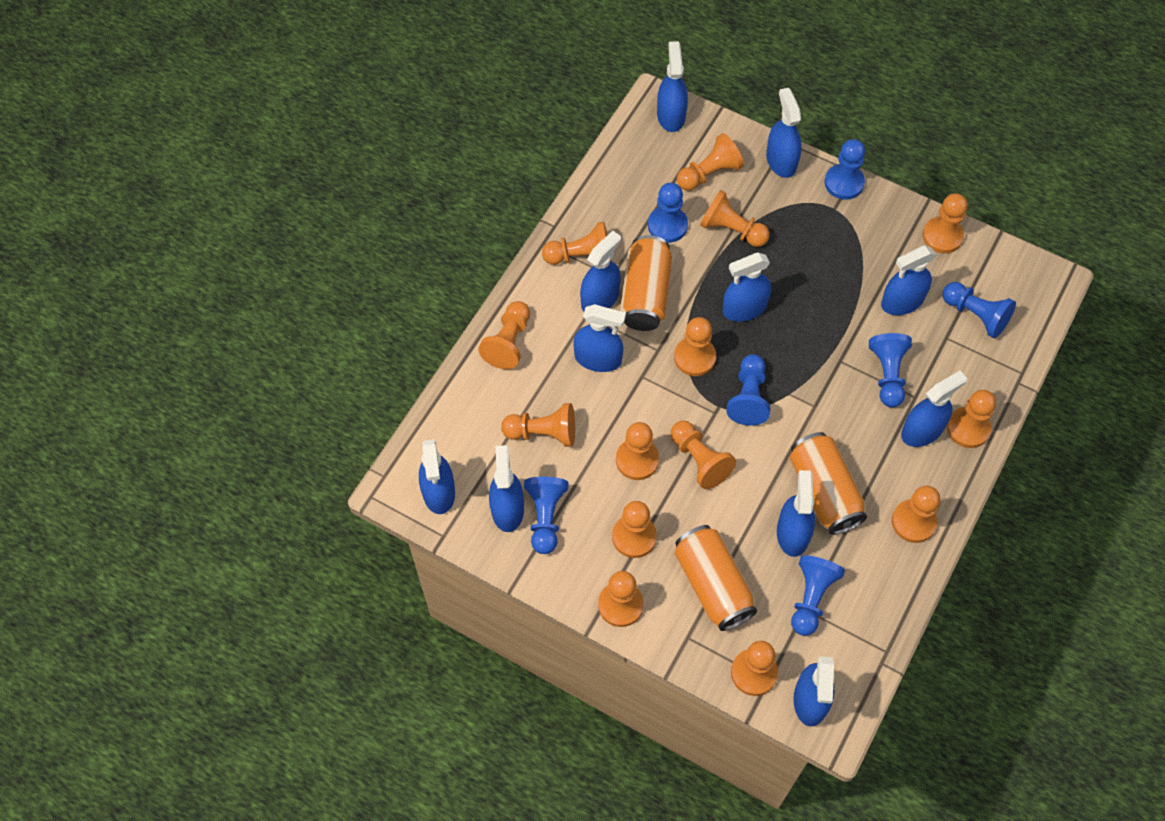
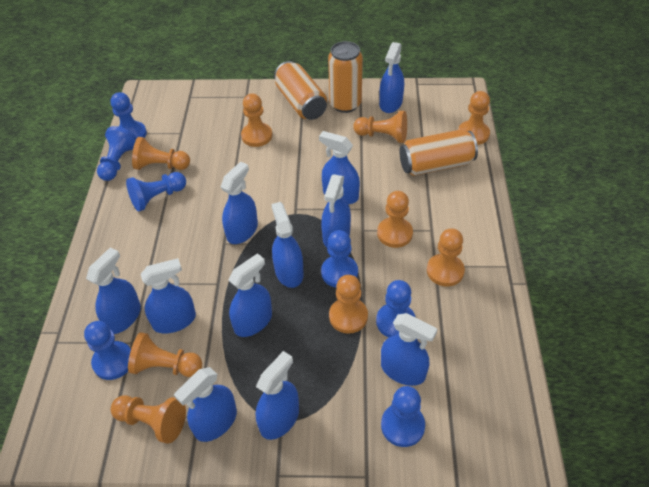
orange pawn: 14 -> 9

